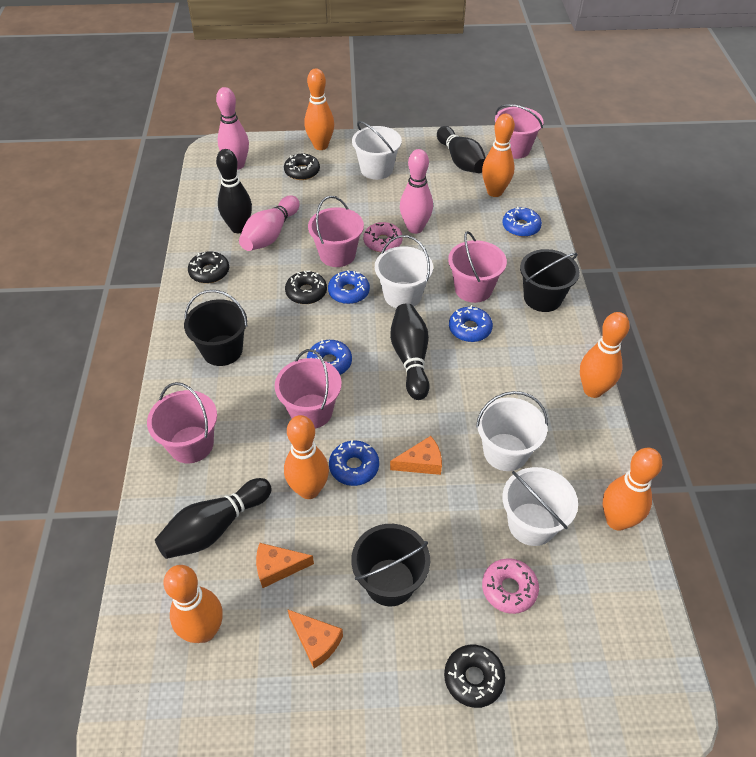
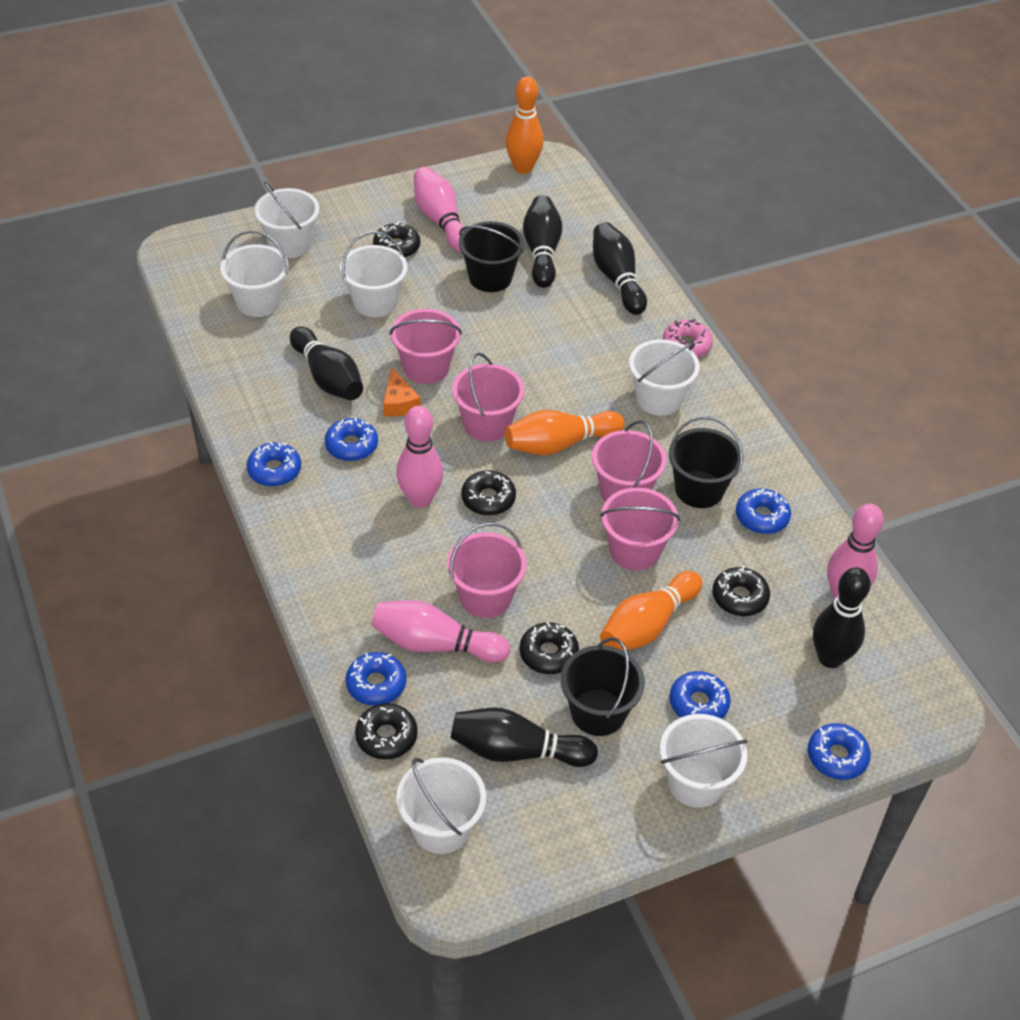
black bowling pin: 4 -> 5
black donut: 4 -> 5
blue donut: 5 -> 6
orange bowling pin: 6 -> 3
orange cheese: 3 -> 1
pink bowling pin: 3 -> 4
pink donut: 2 -> 1
white bucket: 4 -> 6

